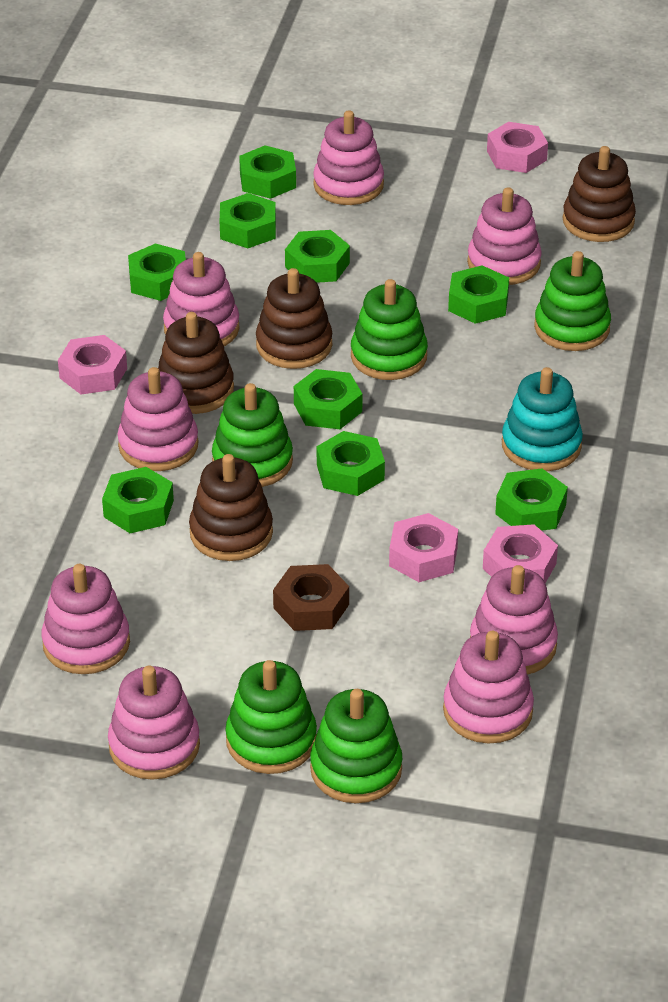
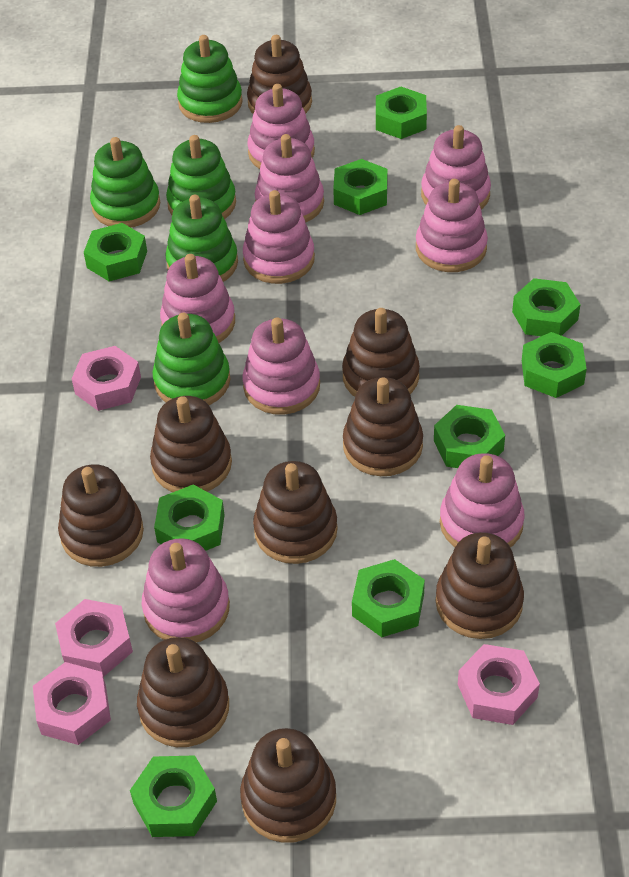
brown nut: 1 -> 0
brown stacking toy: 4 -> 9
pink stacking toy: 8 -> 9
turquoise stacking toy: 1 -> 0

